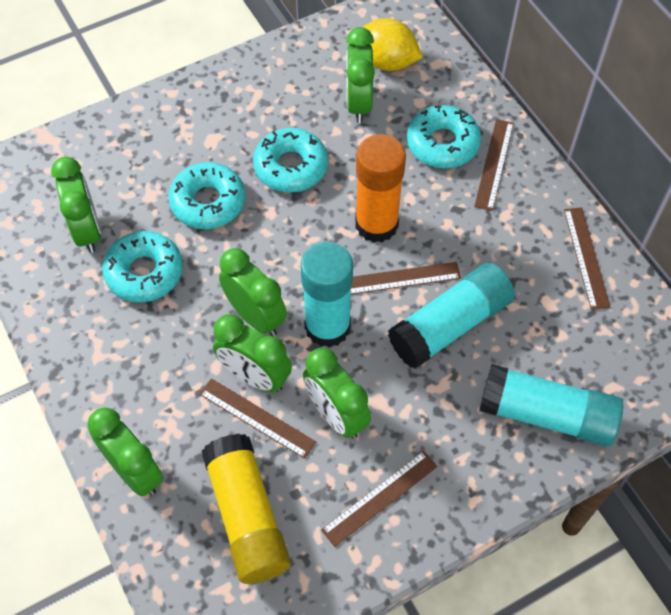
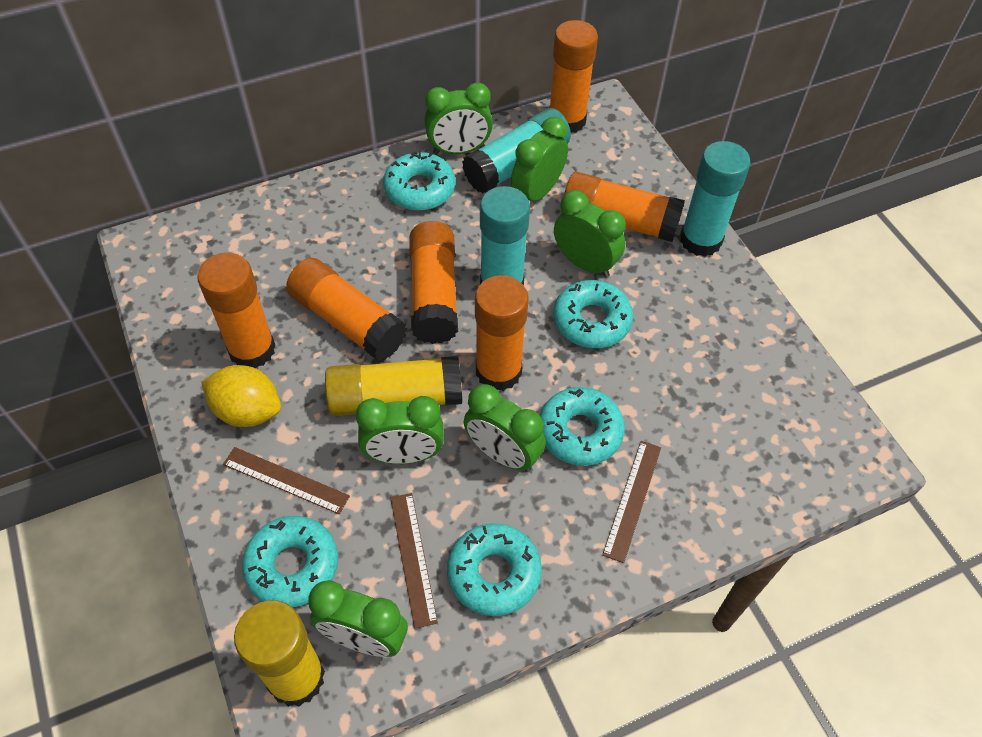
brown ruler: 5 -> 3
orange glue stick: 1 -> 6
turquoise donut: 4 -> 5
yellow glue stick: 1 -> 2

